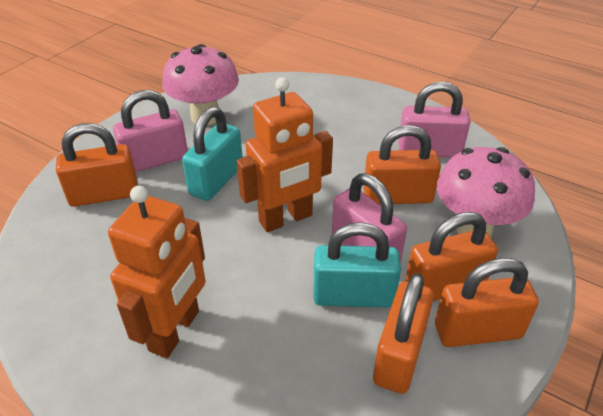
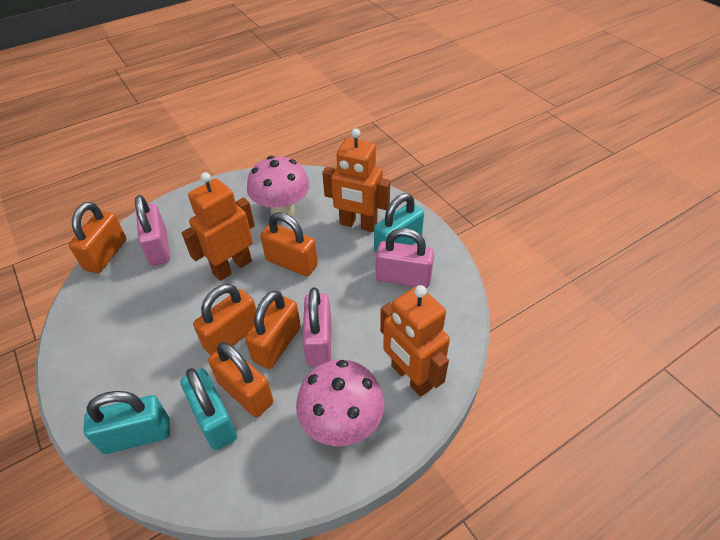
orange robot: 2 -> 3
turquoise padlock: 2 -> 3

